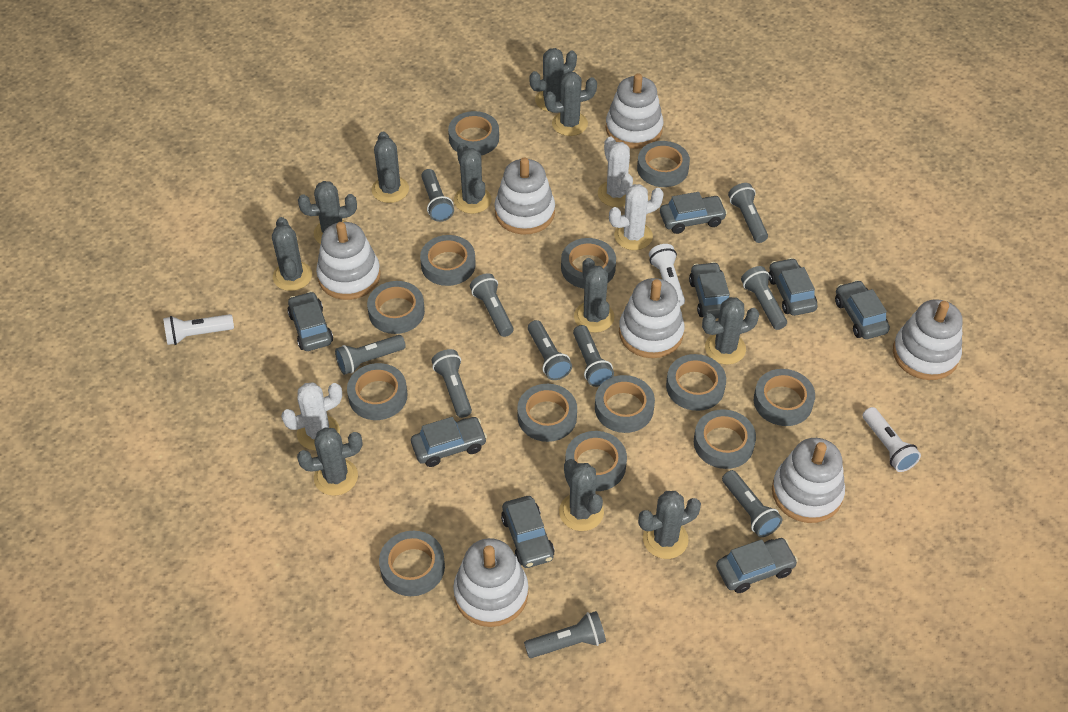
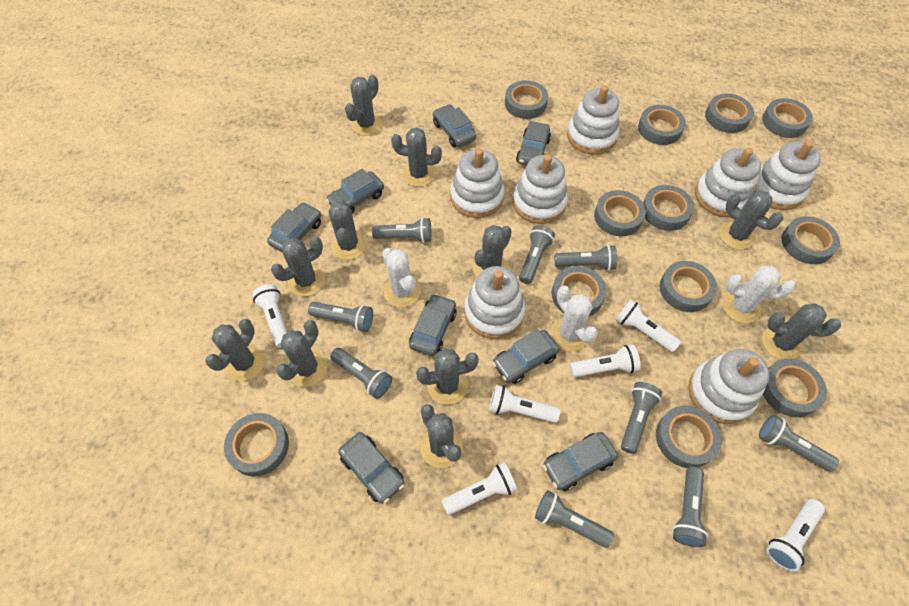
grey flashlight: 10 -> 9
grey tape: 13 -> 12
white flashlight: 3 -> 6

